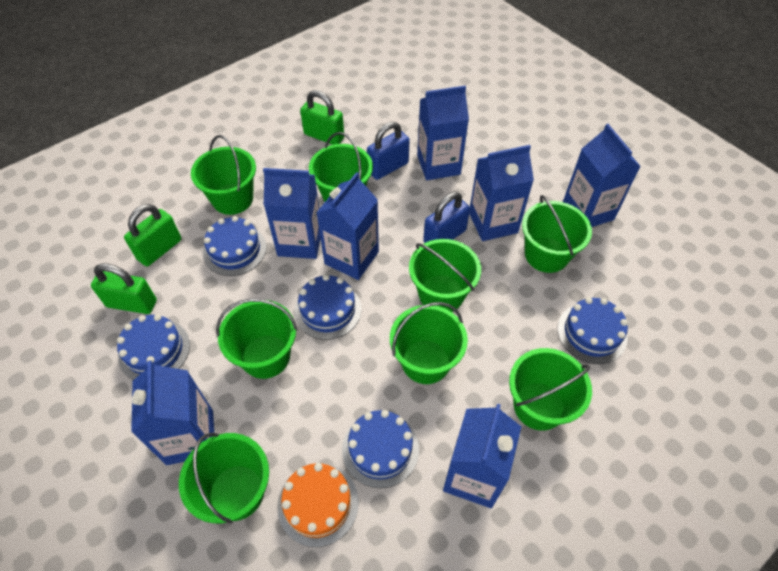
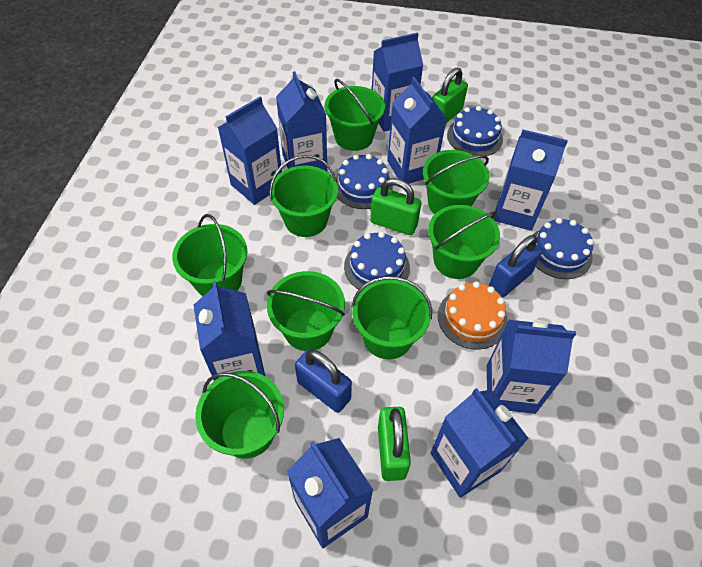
blue cake: 5 -> 4
blue carton: 7 -> 9

